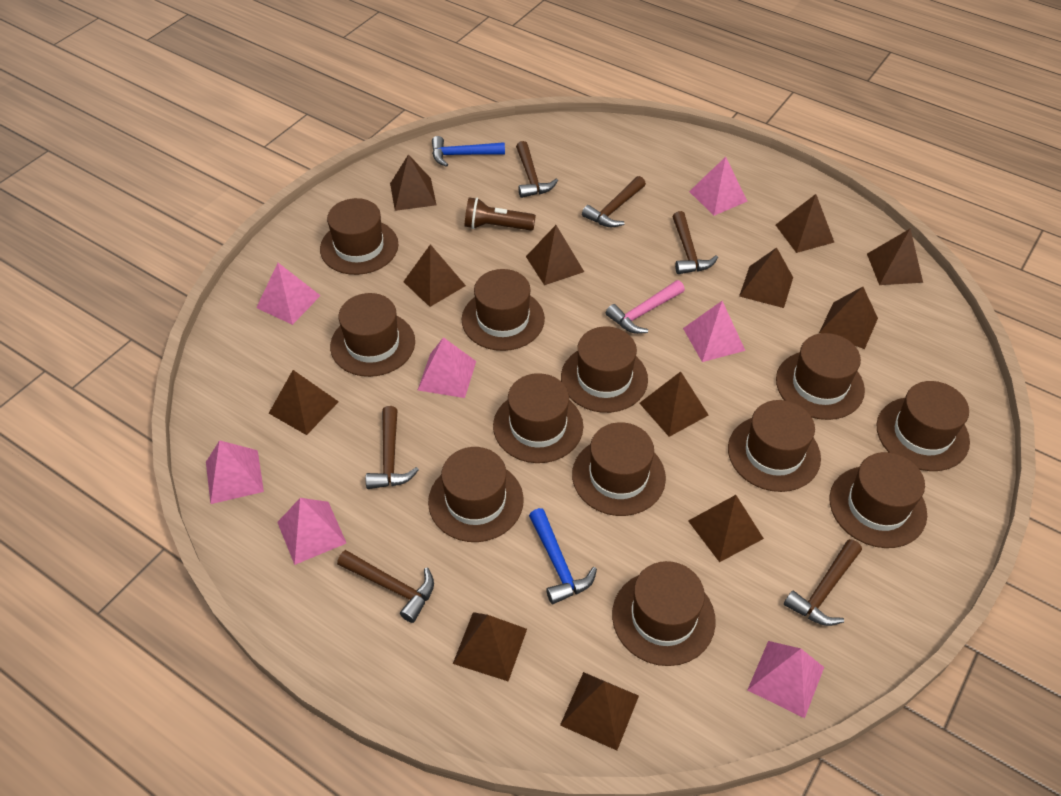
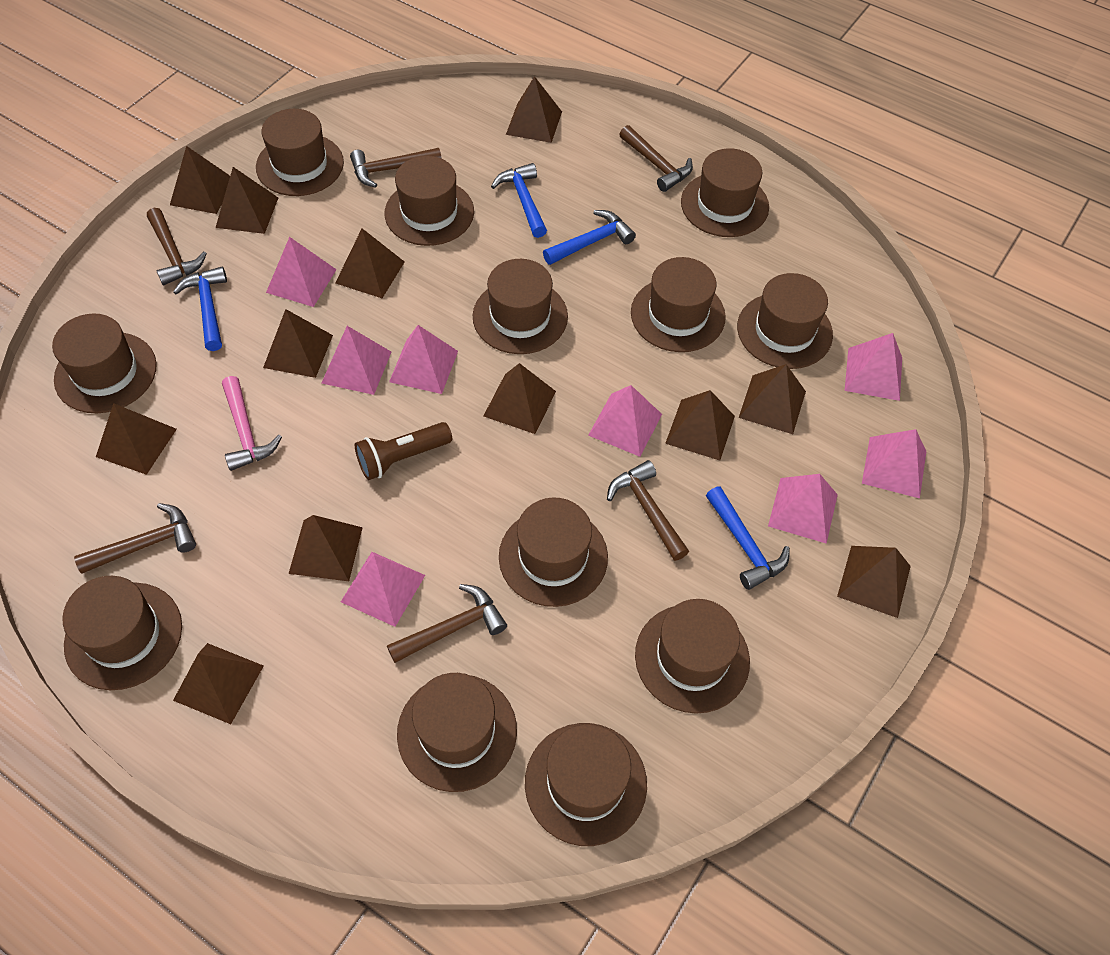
blue hammer: 2 -> 4
pink pyramid: 7 -> 8

